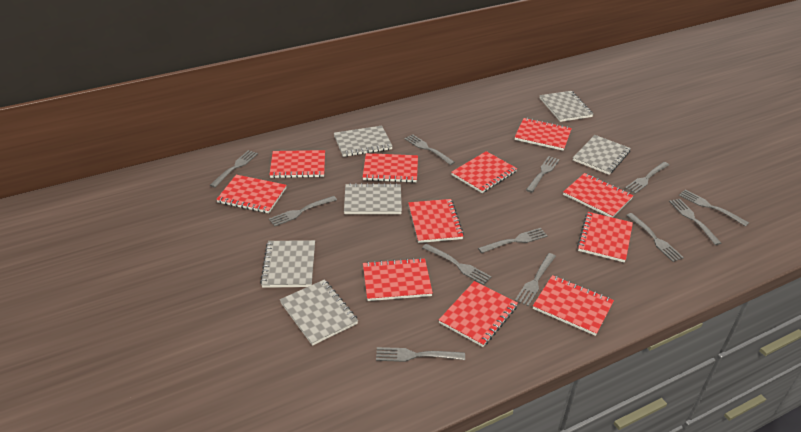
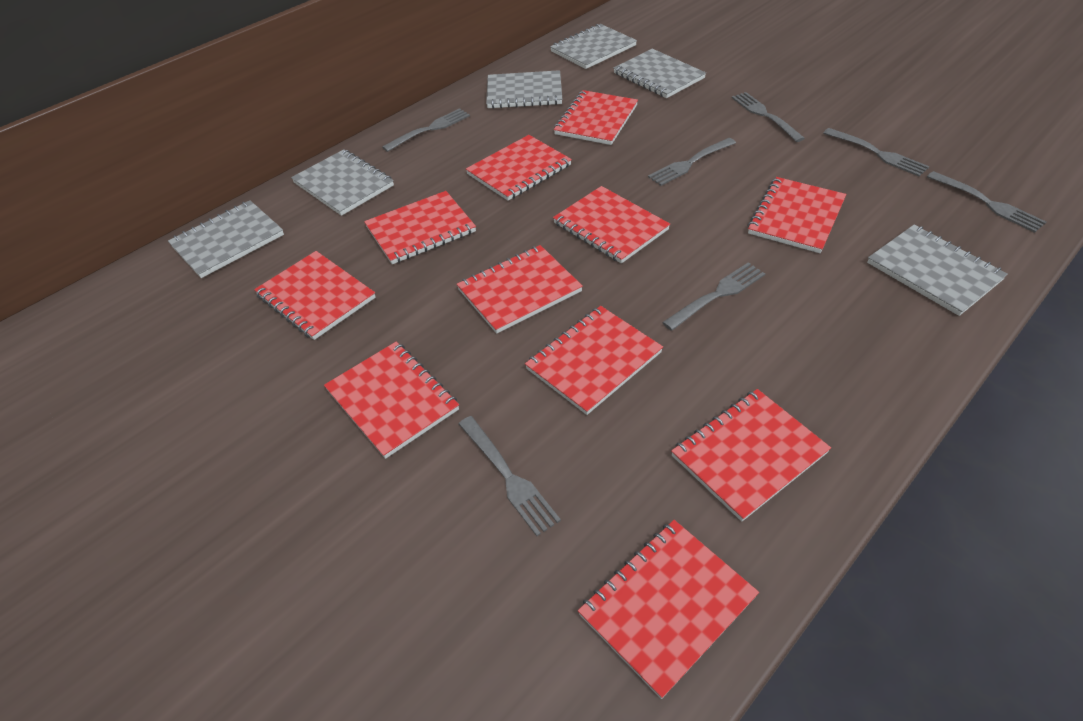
grey fork: 12 -> 7

